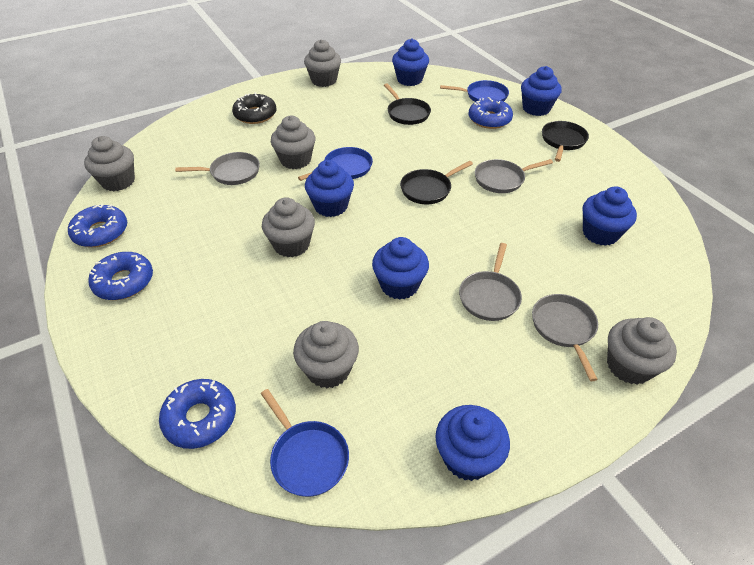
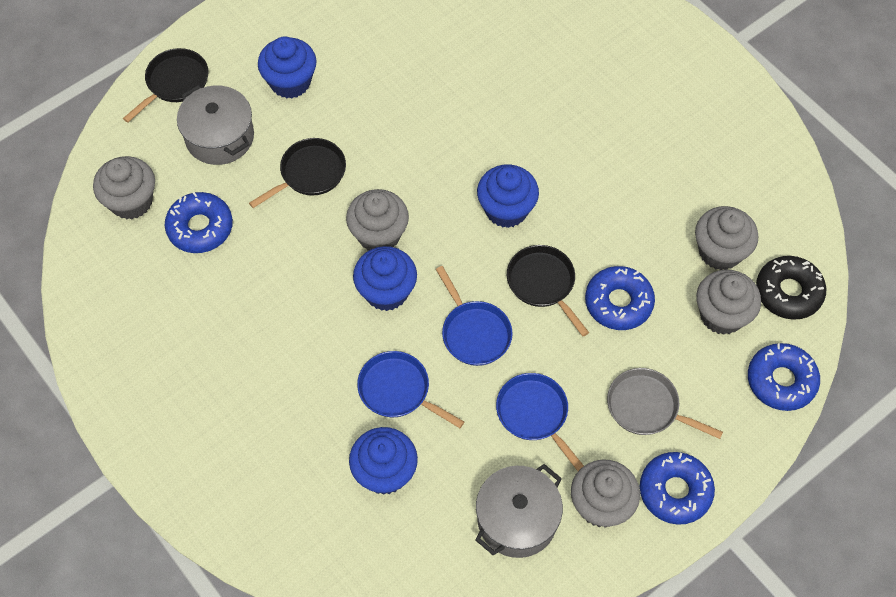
blue cupcake: 6 -> 4
grey cupcake: 6 -> 5
grey pan: 4 -> 1
grey pot: 0 -> 2

